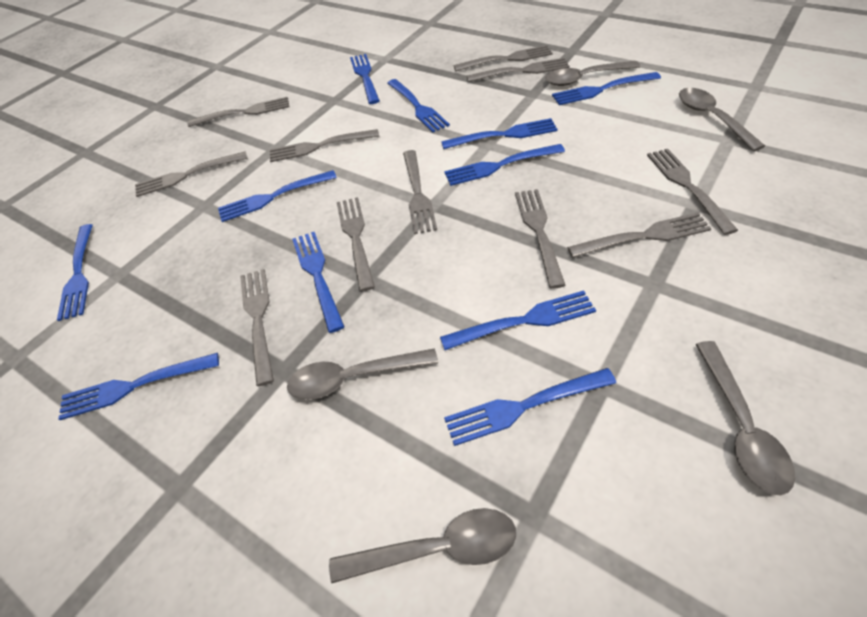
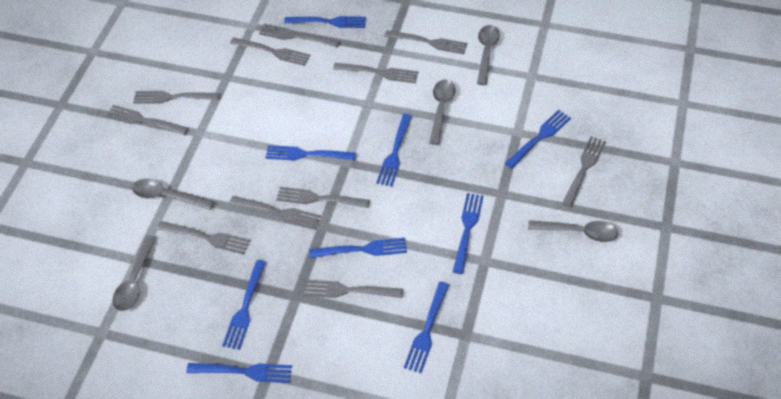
blue fork: 11 -> 9

